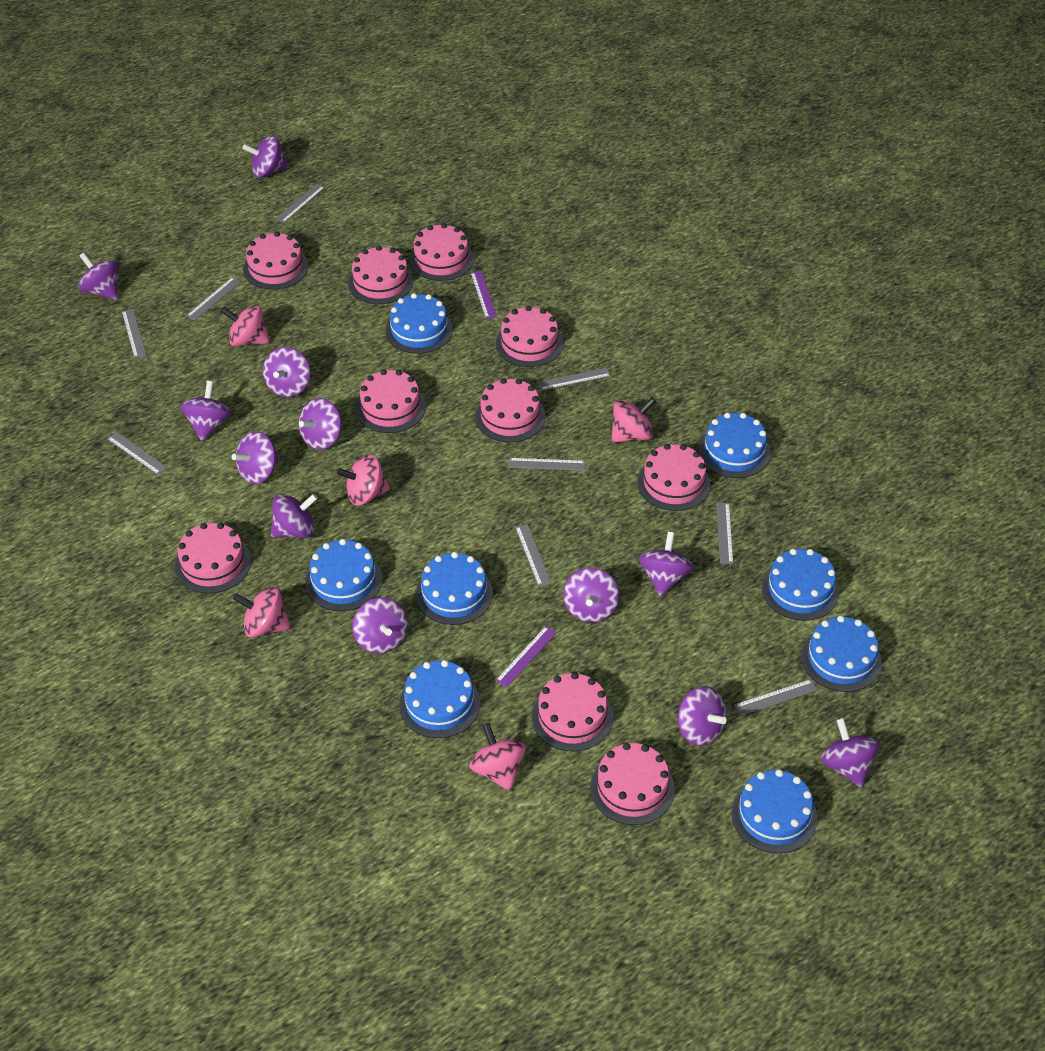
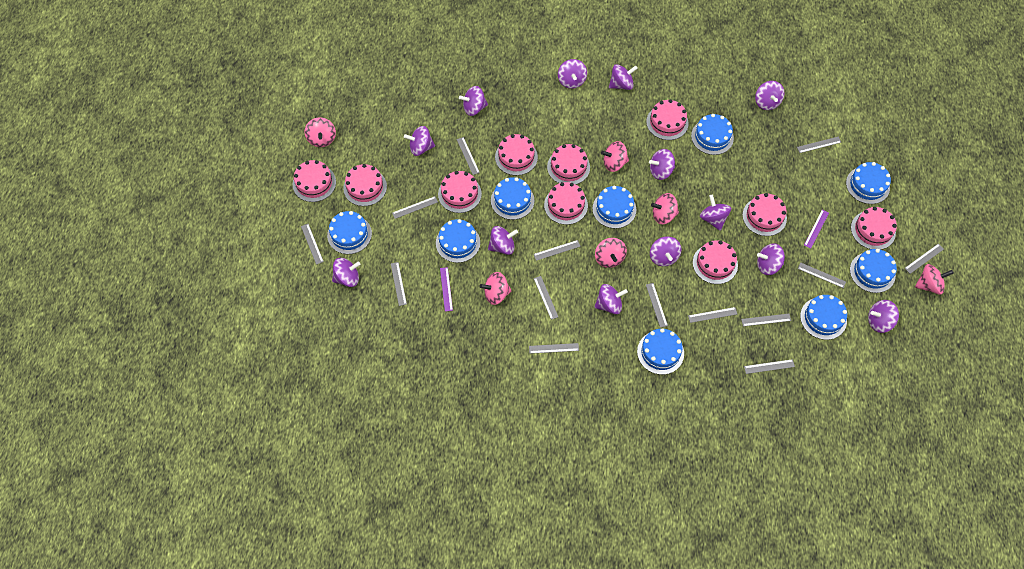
blue cake: 8 -> 9
grey ruler: 9 -> 14
pink spinning top: 5 -> 6
purple spinning top: 12 -> 13

